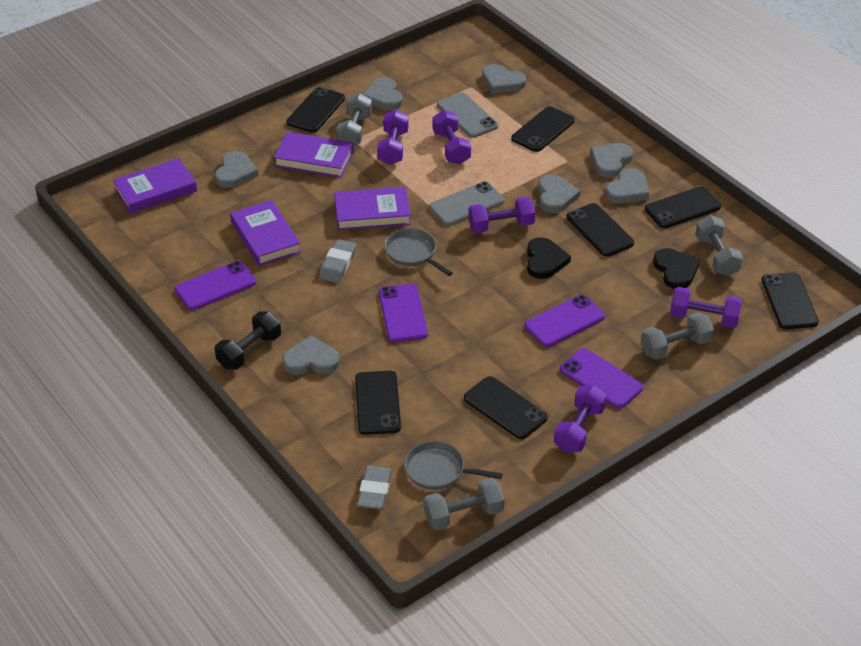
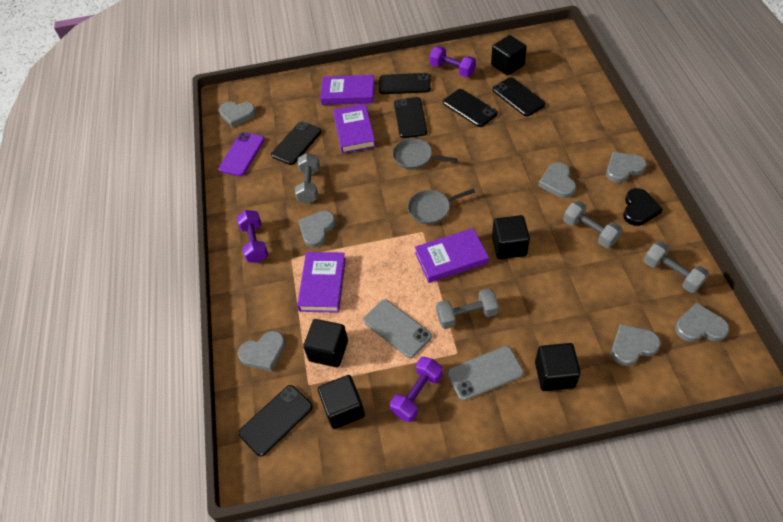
black cube: 0 -> 5
black dumbbell: 1 -> 0
black heart: 2 -> 1
black phone: 7 -> 6
grey eraser: 2 -> 0
purple dumbbell: 5 -> 3
purple phone: 4 -> 1

